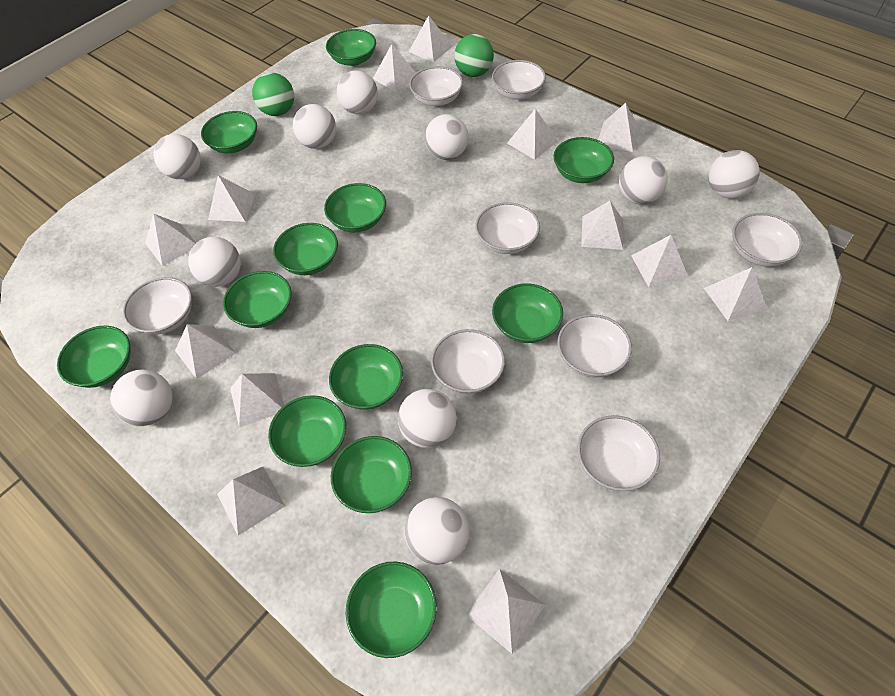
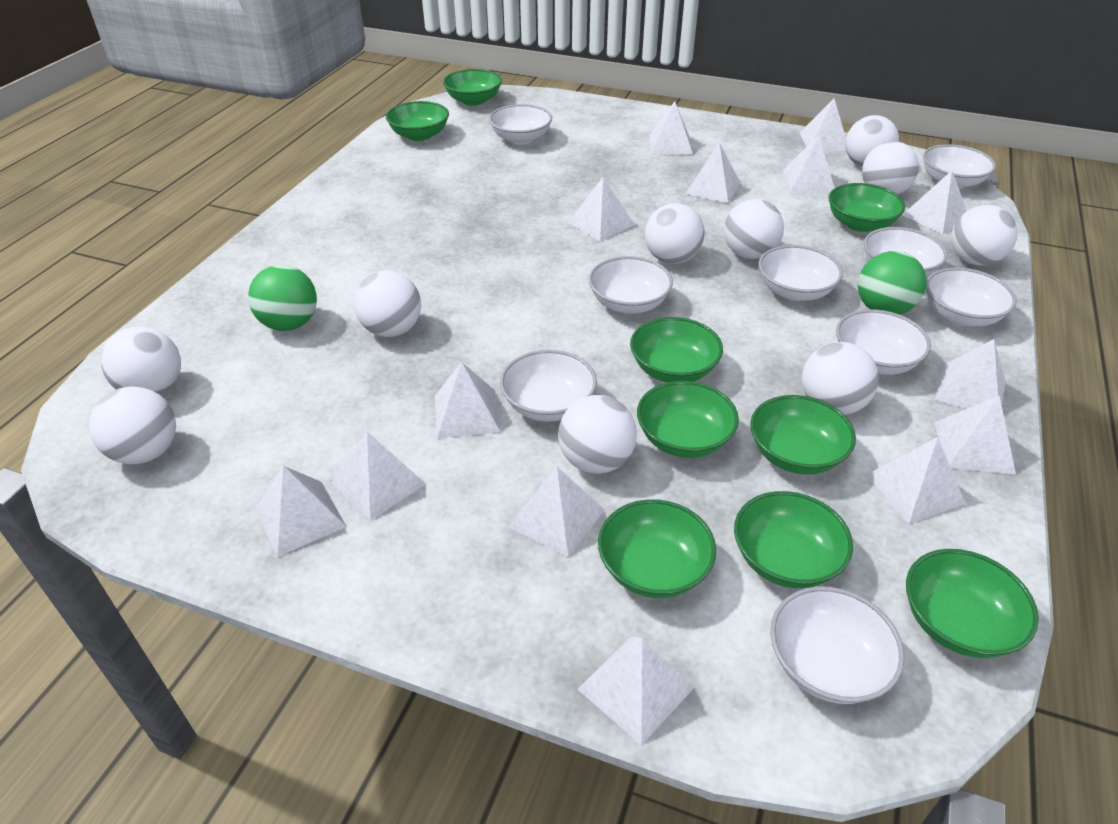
green bowl: 12 -> 9
white bowl: 8 -> 9
white pyramid: 13 -> 14

